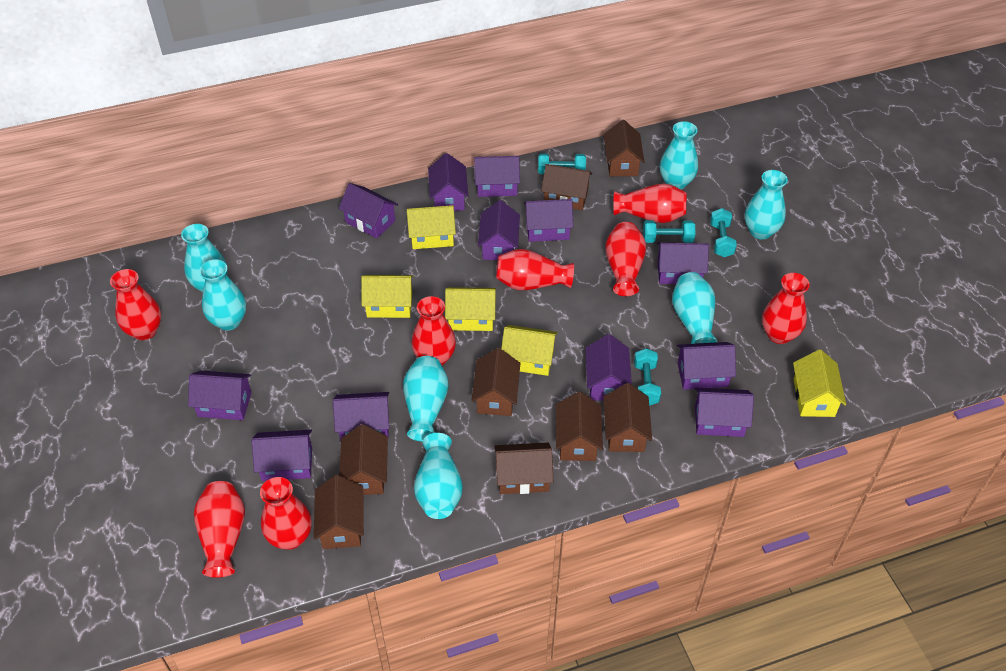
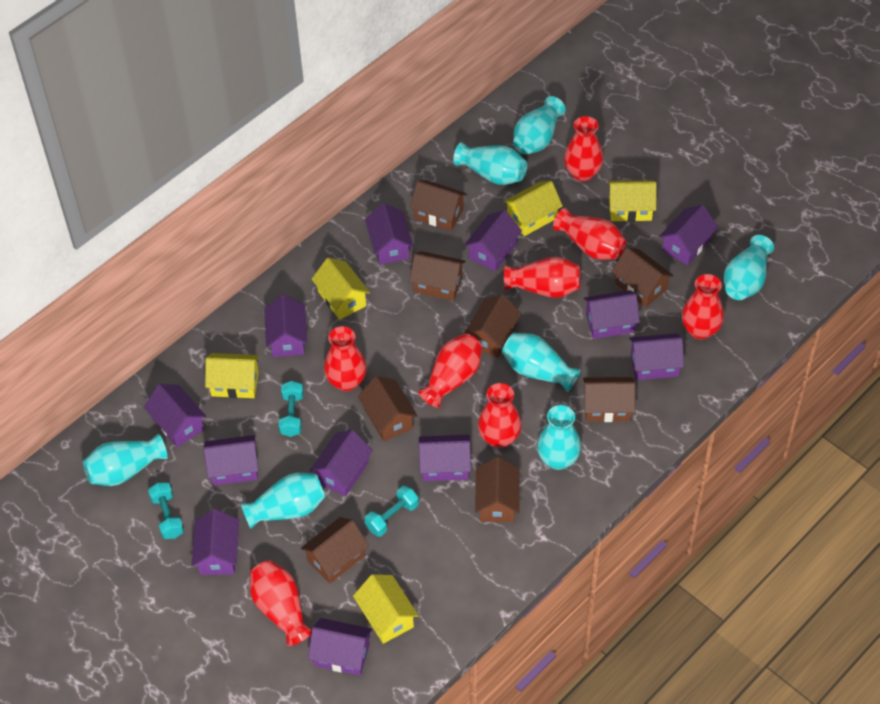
turquoise dumbbell: 4 -> 3

